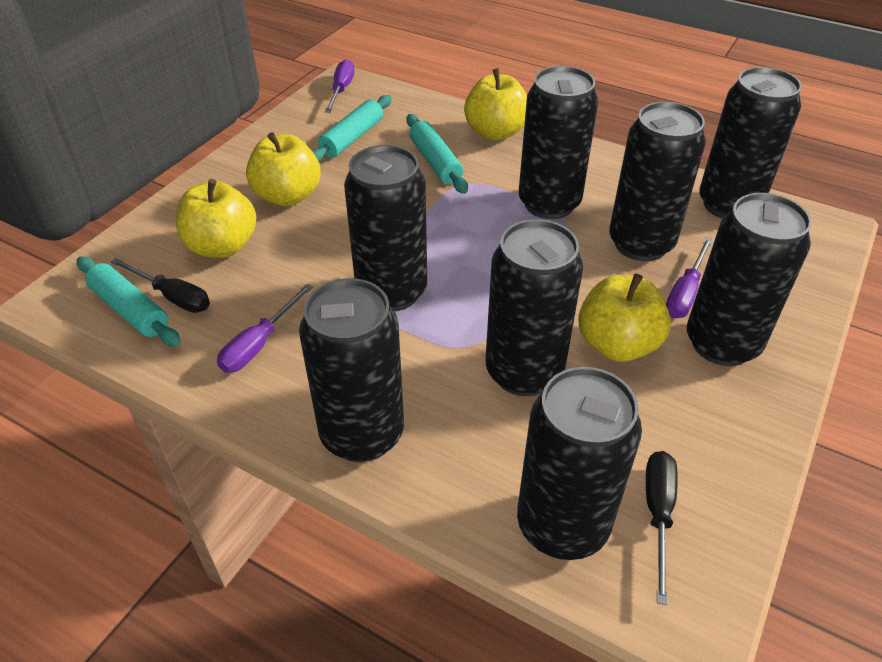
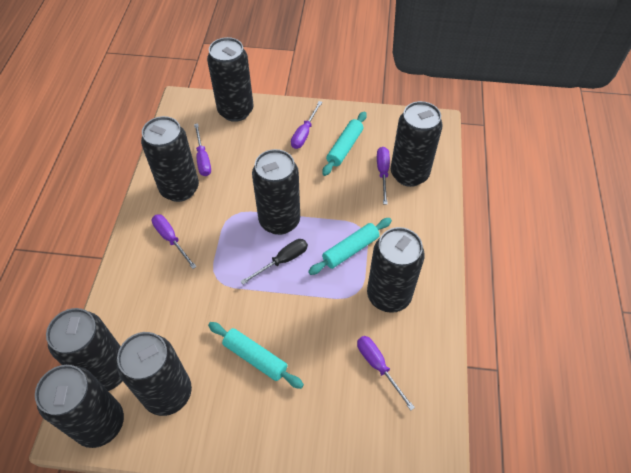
black screwdriver: 2 -> 1
purple screwdriver: 3 -> 5
yellow apple: 4 -> 0

